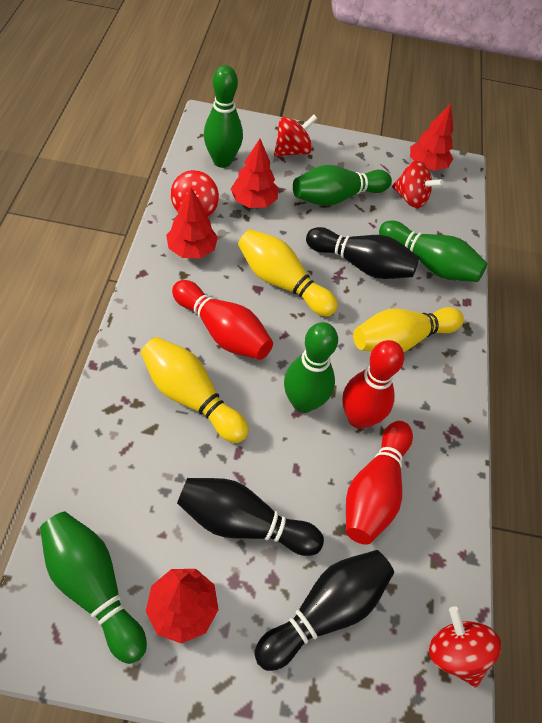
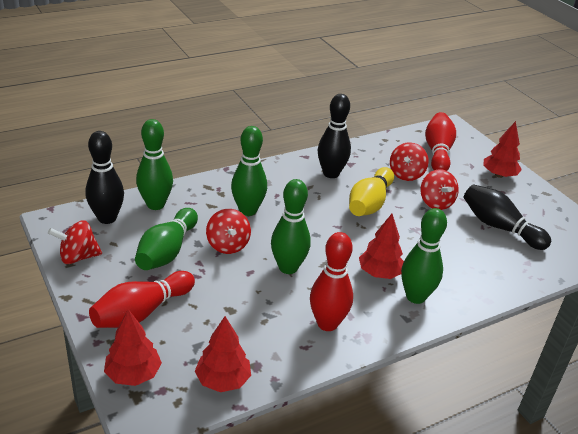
yellow bowling pin: 3 -> 1

